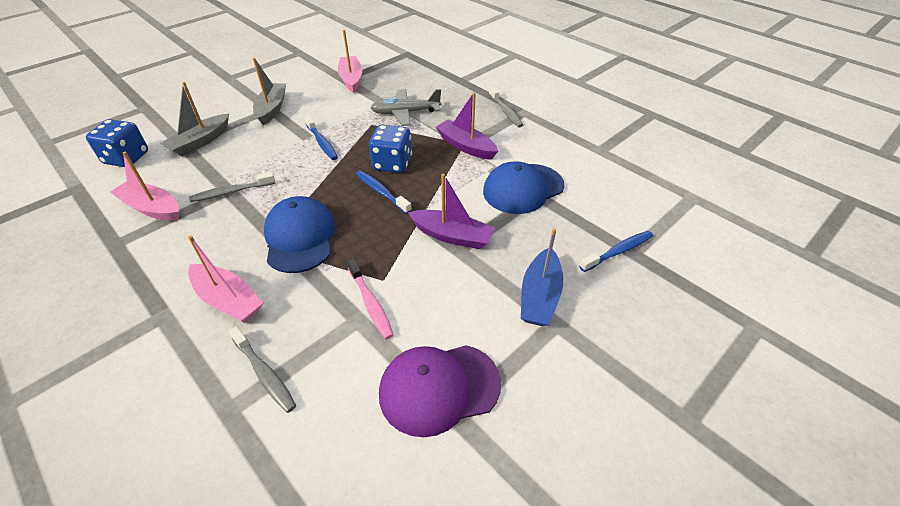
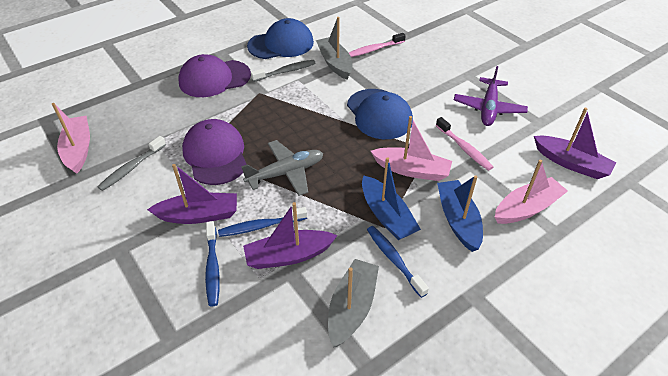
blue boat: 1 -> 2
blue dice: 2 -> 0
grey toothbrush: 3 -> 2
pink toothbrush: 1 -> 2
purple boat: 2 -> 3
purple cap: 1 -> 2
purple plane: 0 -> 1

